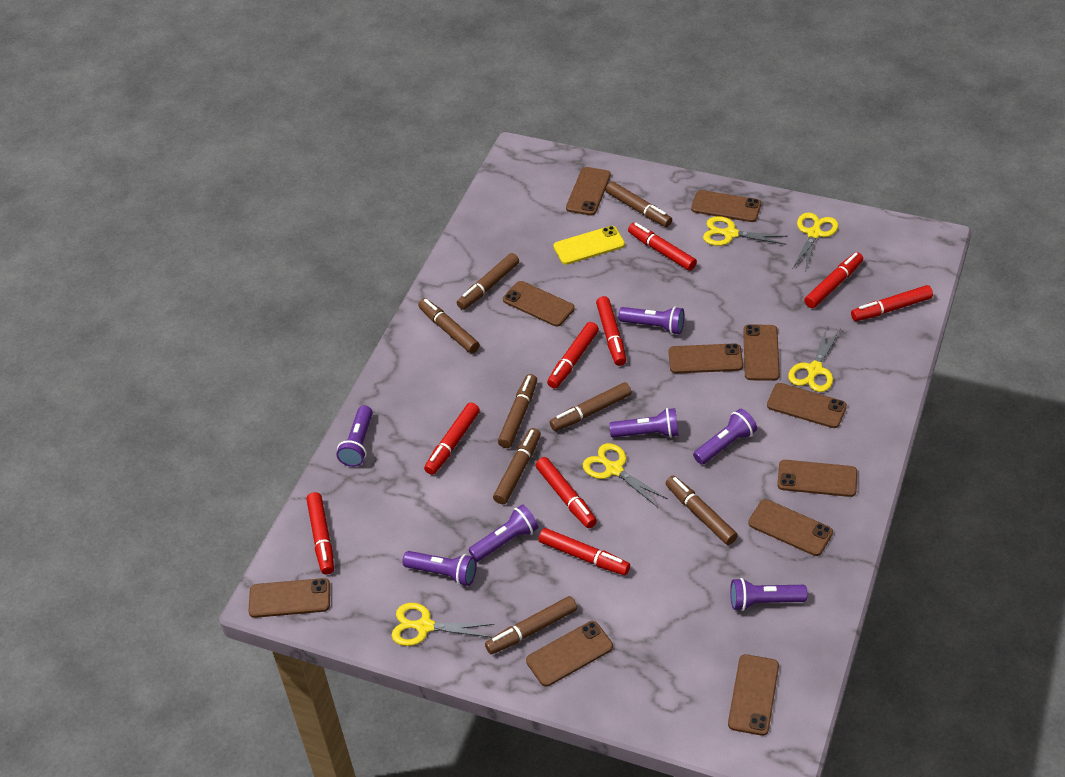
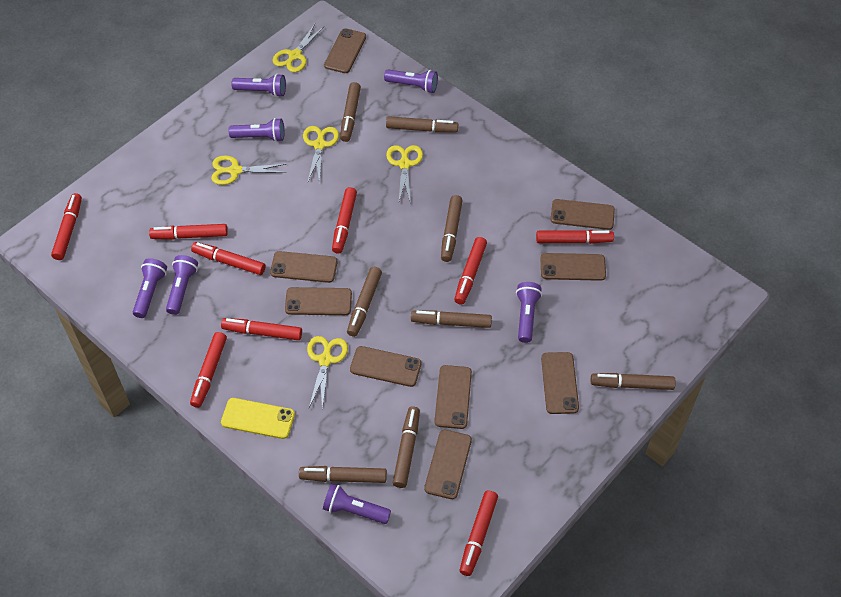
brown phone: 11 -> 9

